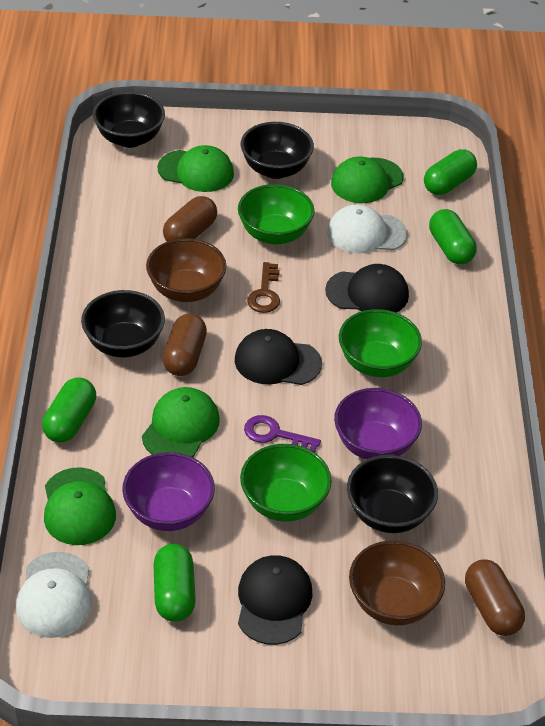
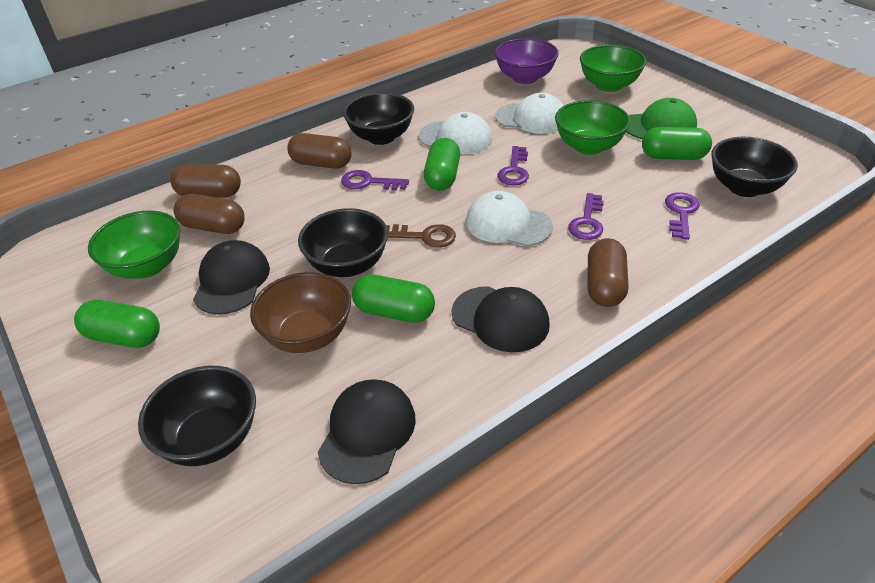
brown bowl: 2 -> 1
brown capsule: 3 -> 4
green cap: 4 -> 1
purple bowl: 2 -> 1
purple key: 1 -> 4
white cap: 2 -> 3

